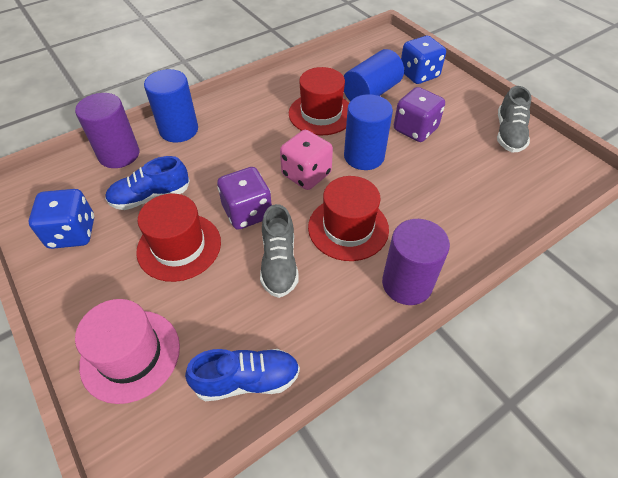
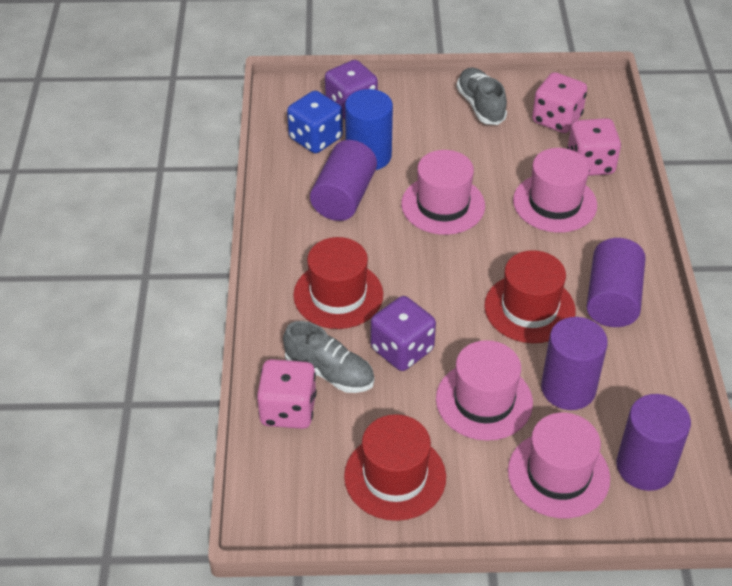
blue cylinder: 3 -> 1
blue dice: 2 -> 1
blue shoe: 2 -> 0
pink dice: 1 -> 3
pink hat: 1 -> 4
purple cylinder: 2 -> 4

